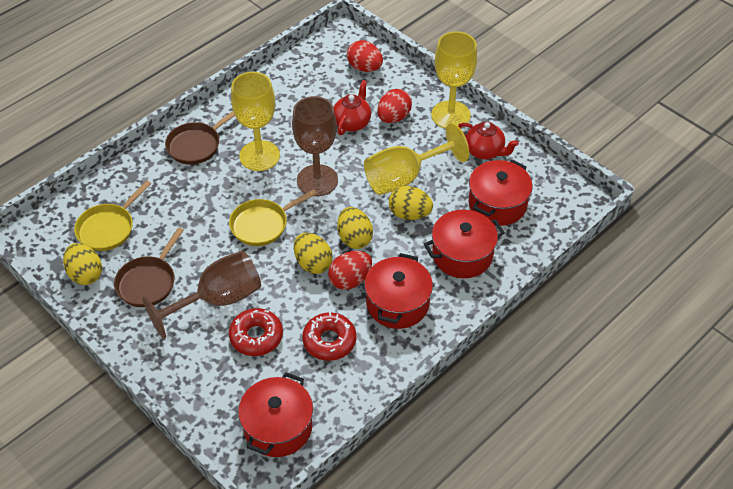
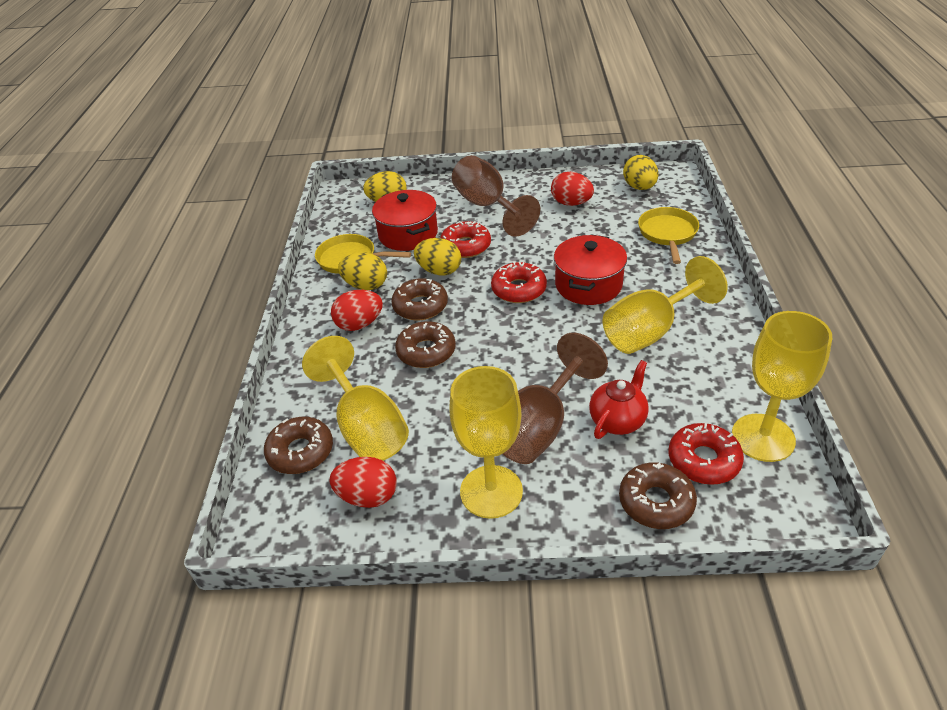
brown donut: 0 -> 4
brown pan: 2 -> 0
red donut: 2 -> 3
red pot: 4 -> 2
red teapot: 2 -> 1
yellow goblet: 3 -> 4

